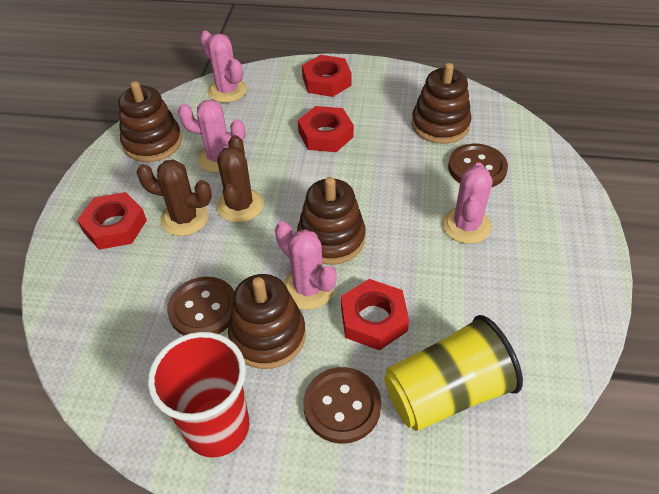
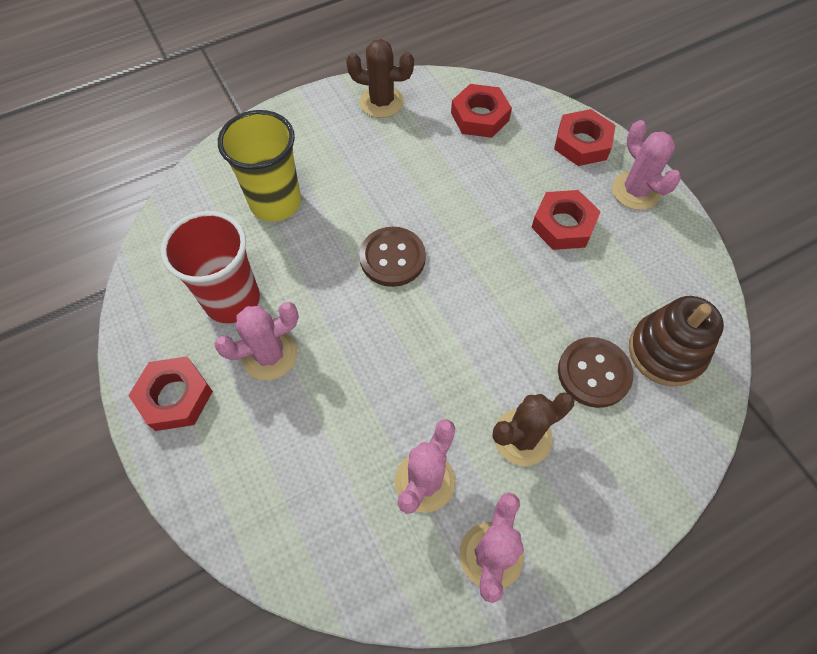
brown button: 3 -> 2
brown stacking toy: 4 -> 1

